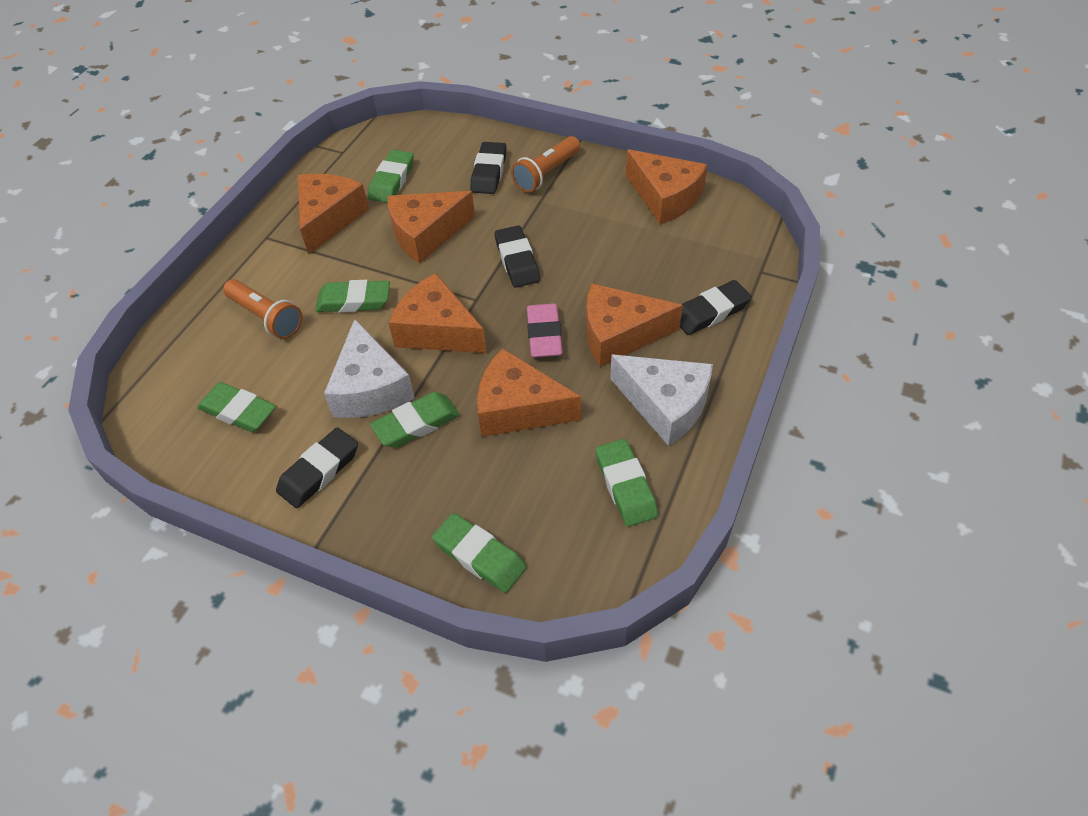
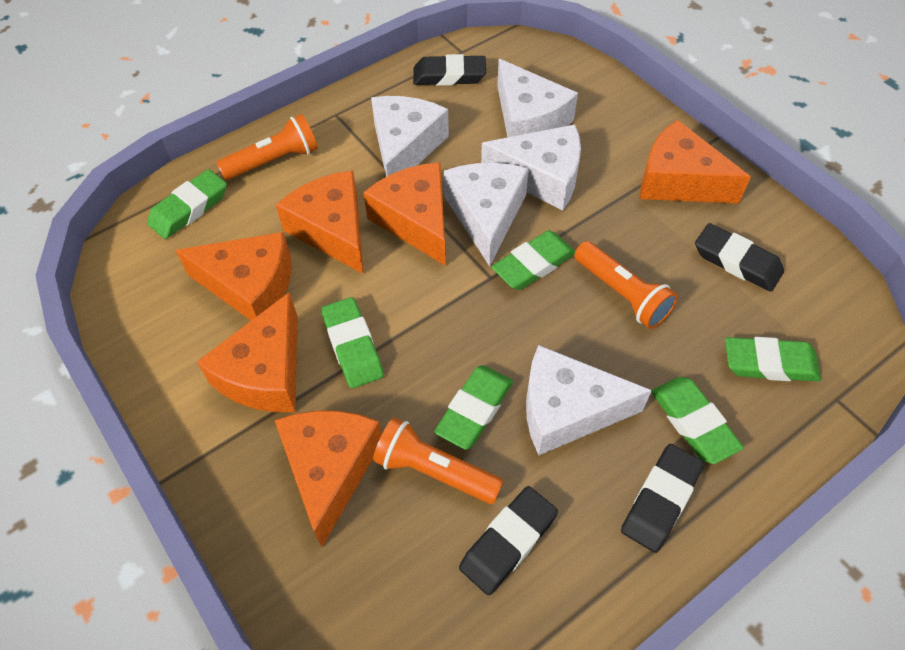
orange flashlight: 2 -> 3
pink eraser: 1 -> 0
white cheese: 2 -> 5

